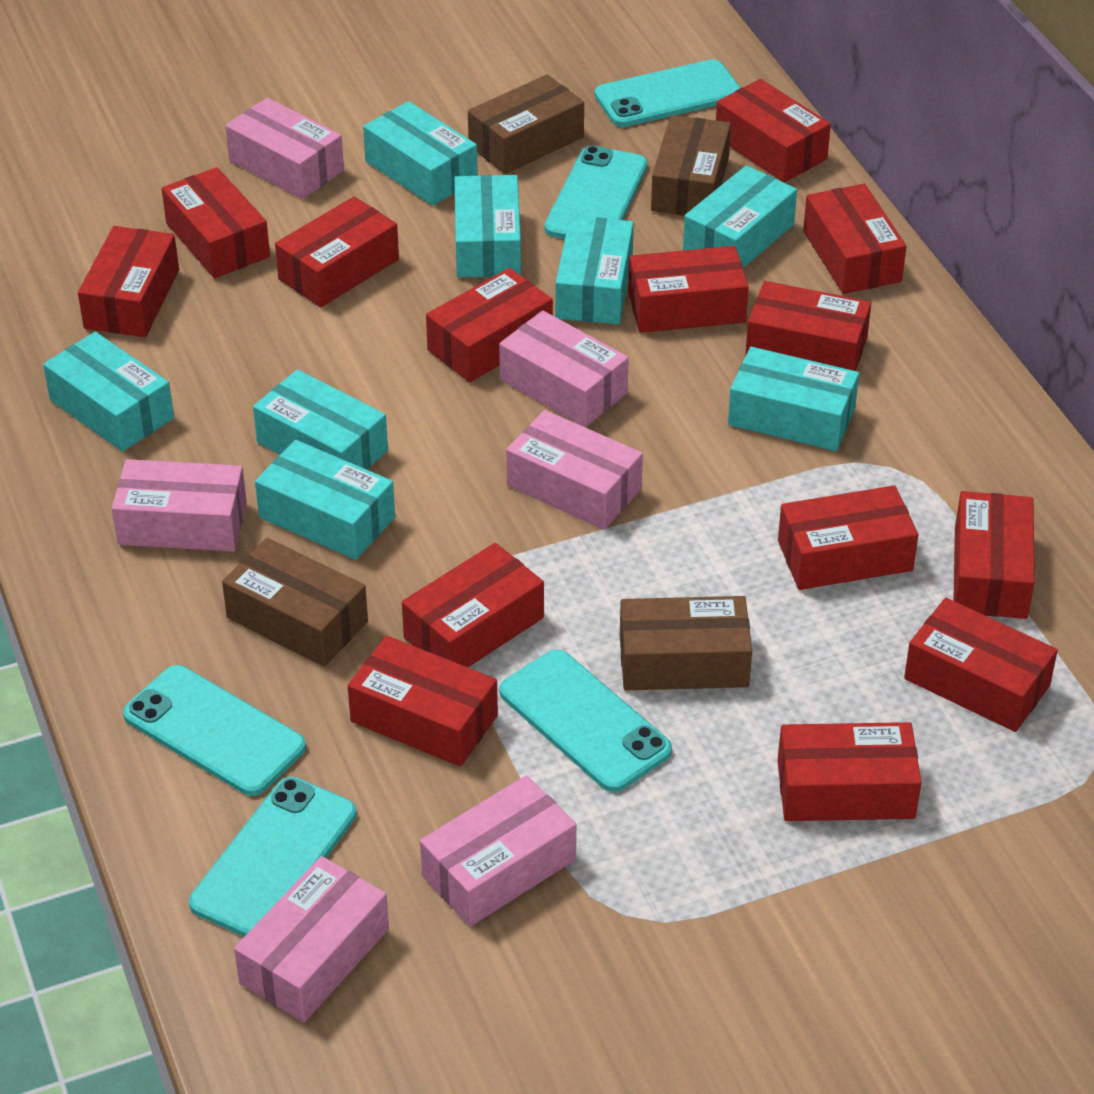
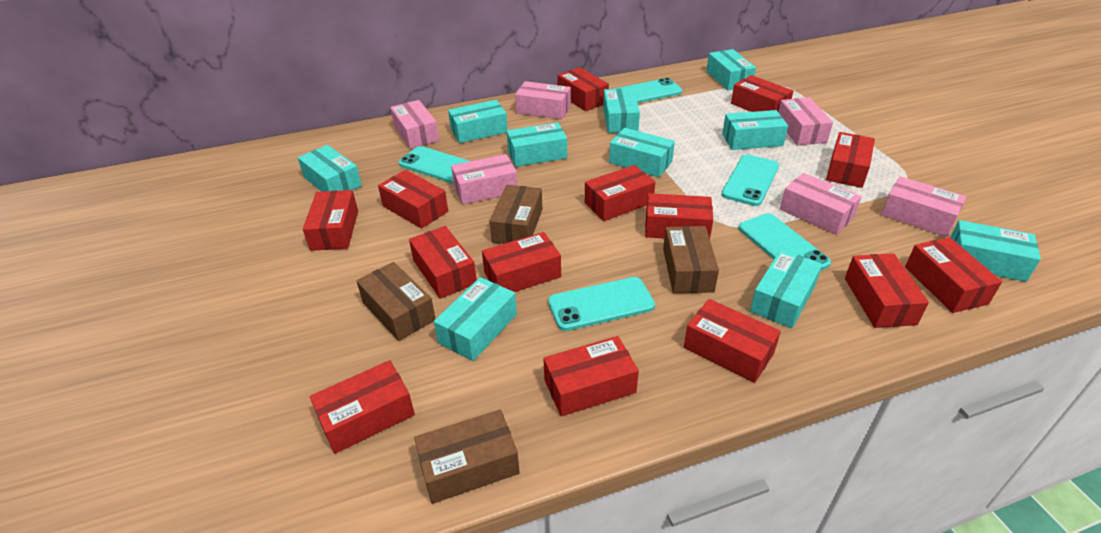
turquoise box: 8 -> 10

